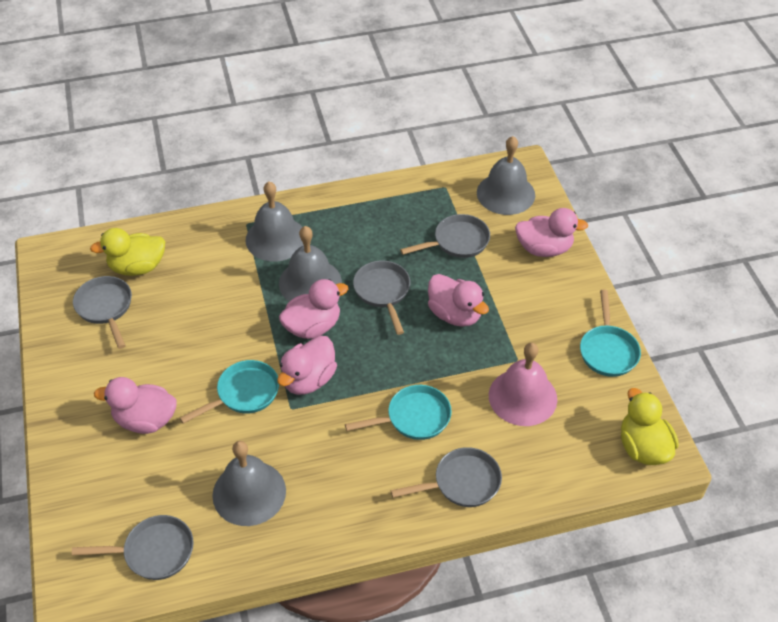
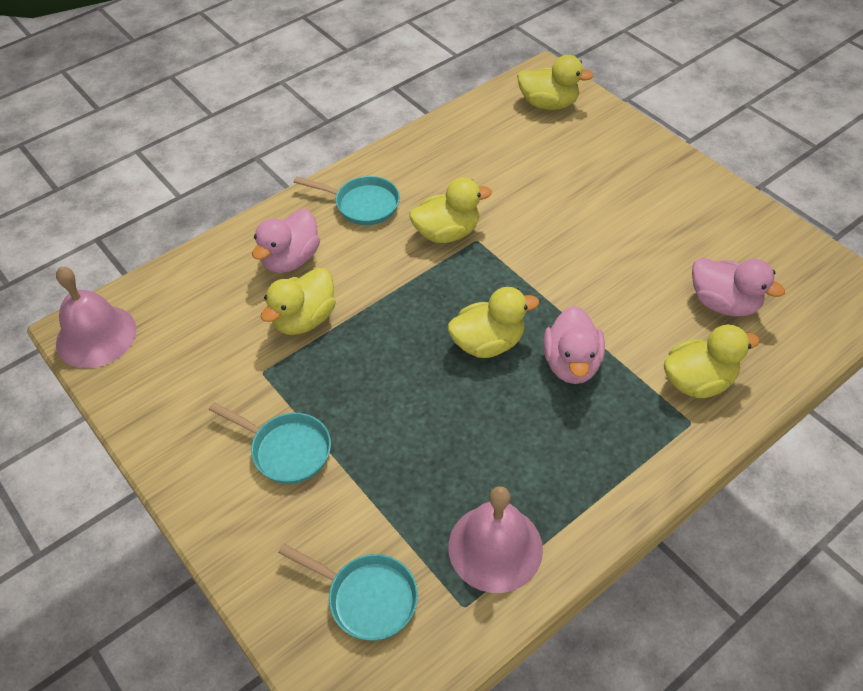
grey bell: 4 -> 0
grey pan: 5 -> 0
pink bell: 1 -> 2
pink duck: 5 -> 3
yellow duck: 2 -> 5

